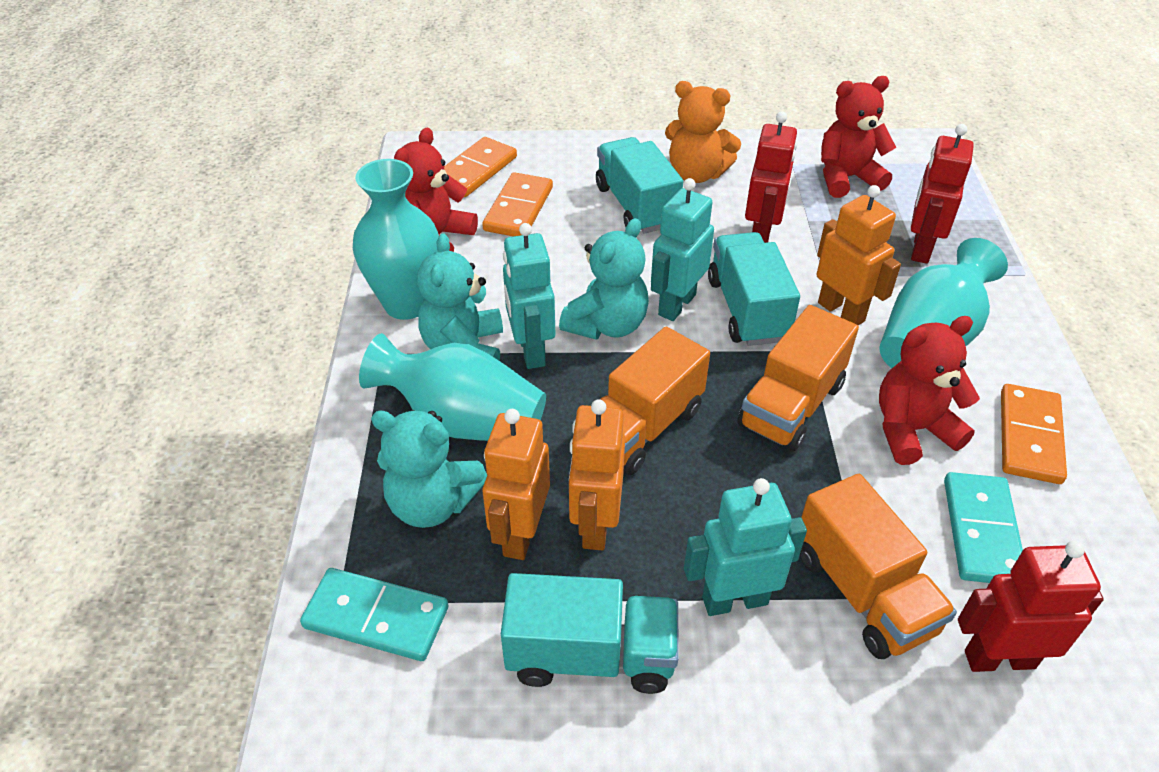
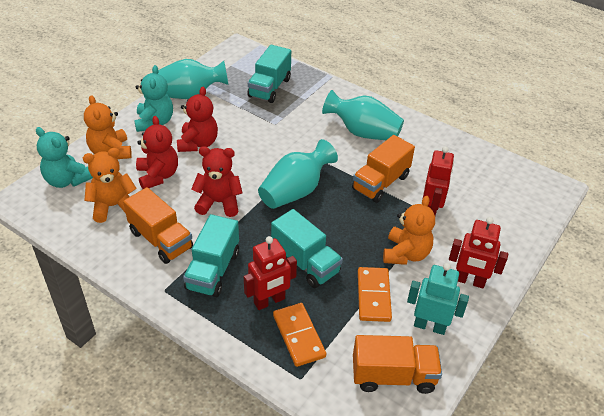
orange domino: 3 -> 2
orange robot: 3 -> 0
orange teddy bear: 1 -> 3
turquoise domino: 2 -> 0
turquoise robot: 3 -> 1
turquoise teddy bear: 3 -> 2

